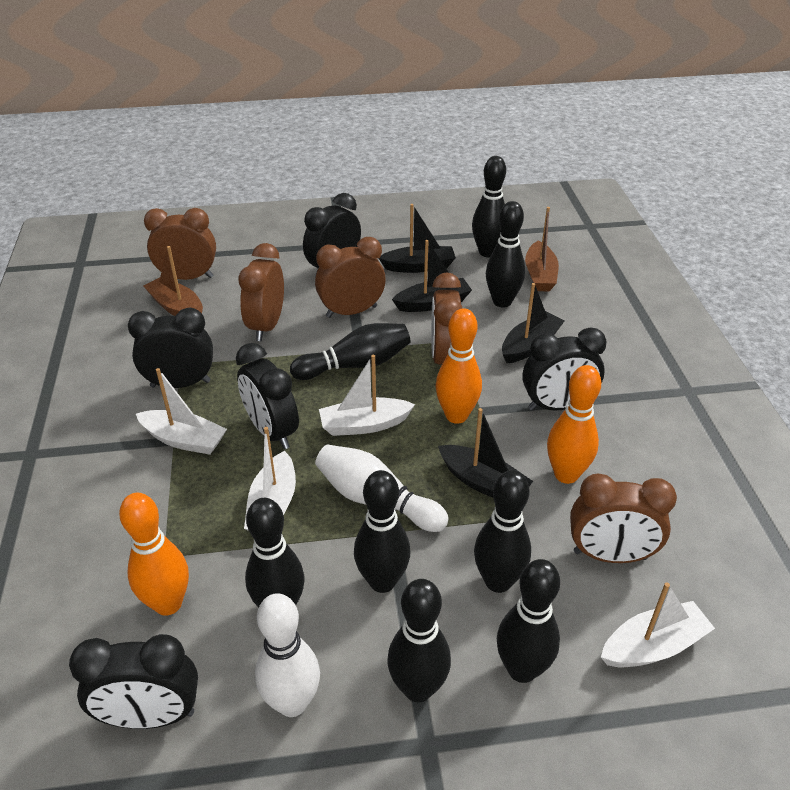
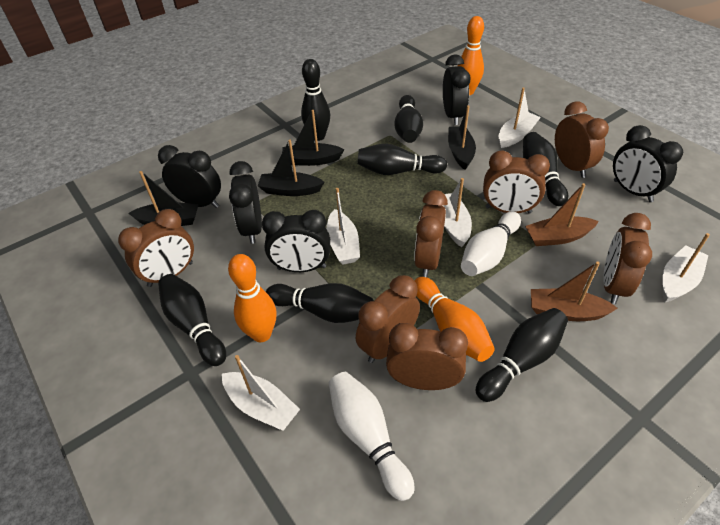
black bowling pin: 8 -> 7
brown clock: 5 -> 7
white boat: 4 -> 5

